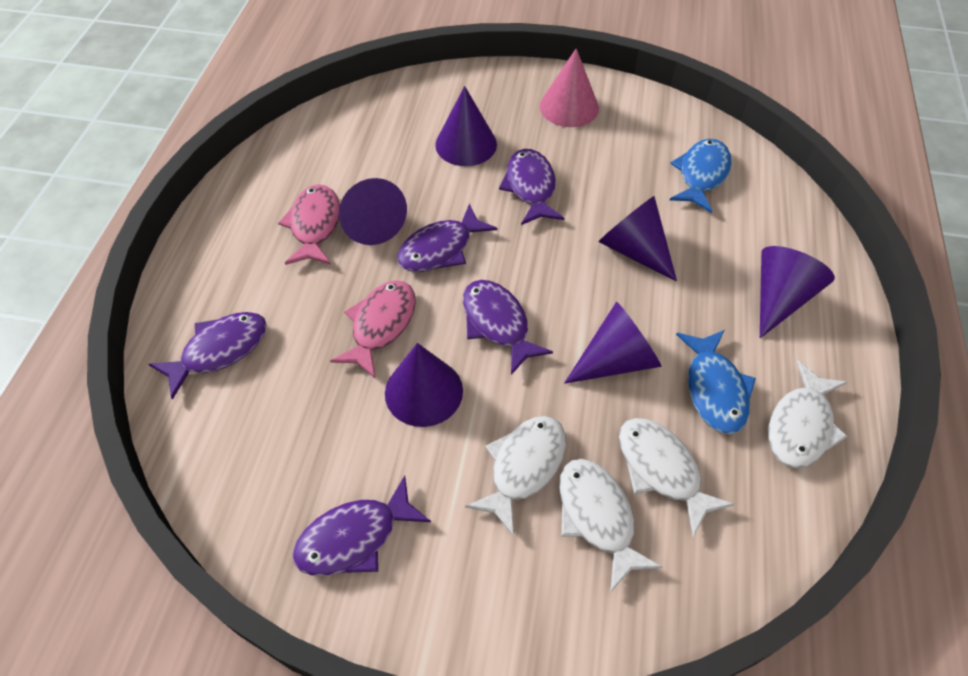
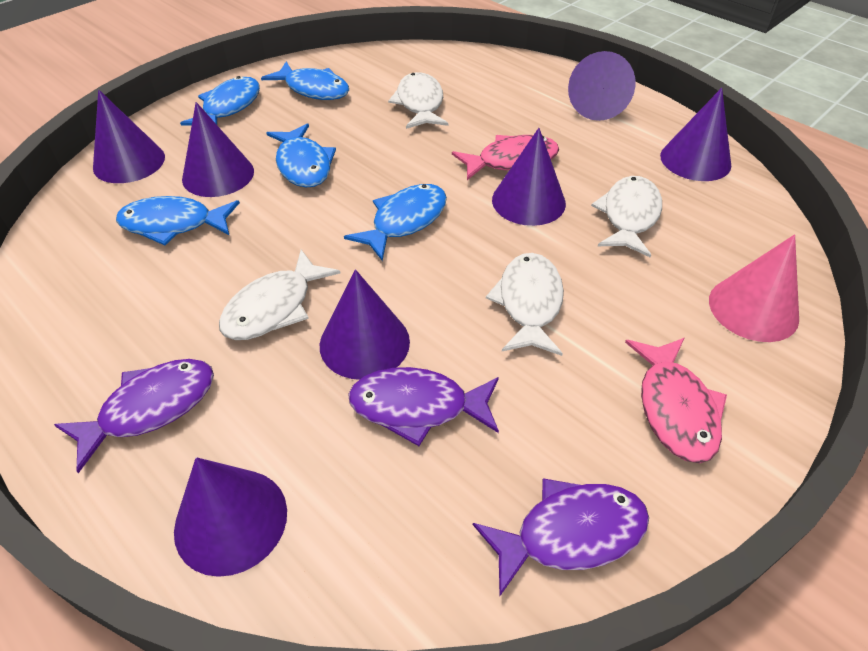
blue fish: 2 -> 5
purple cone: 6 -> 7
purple fish: 5 -> 3

